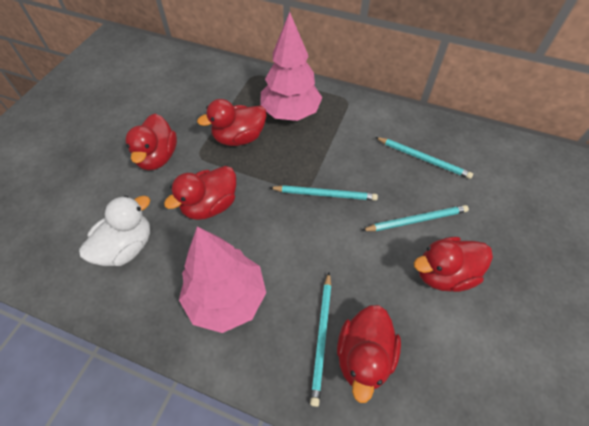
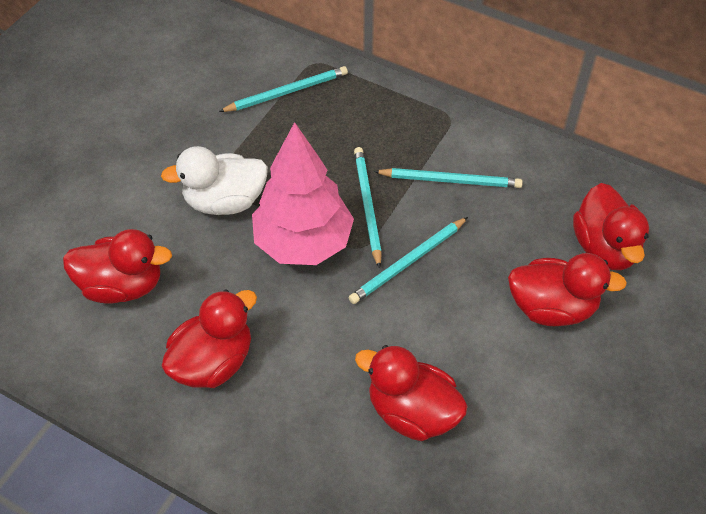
pink tree: 2 -> 1

